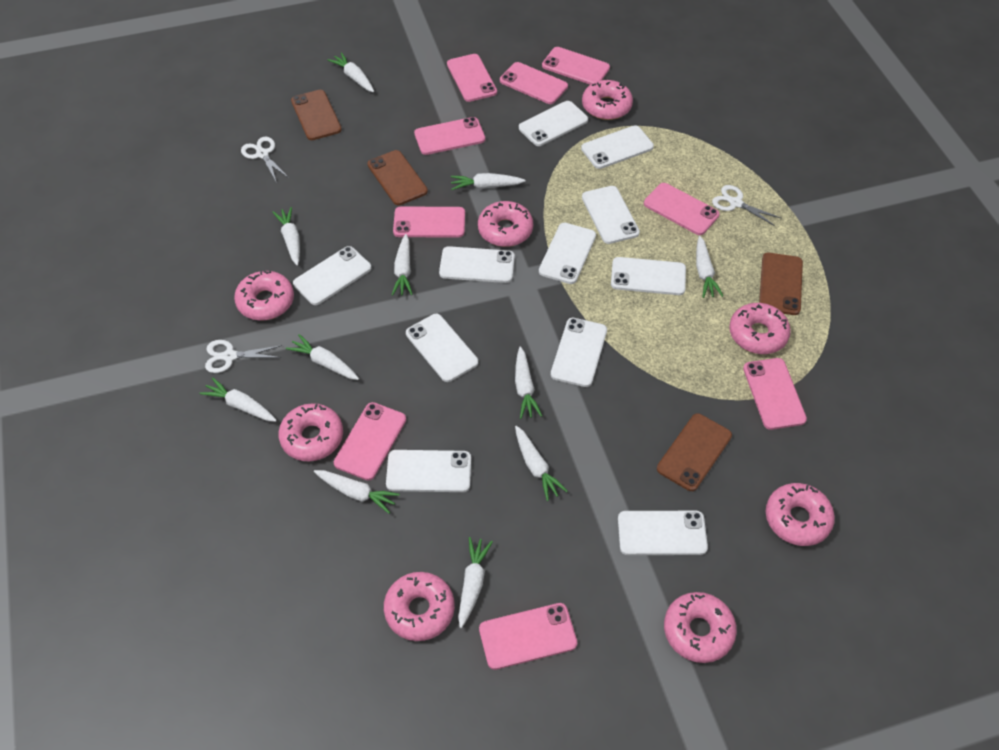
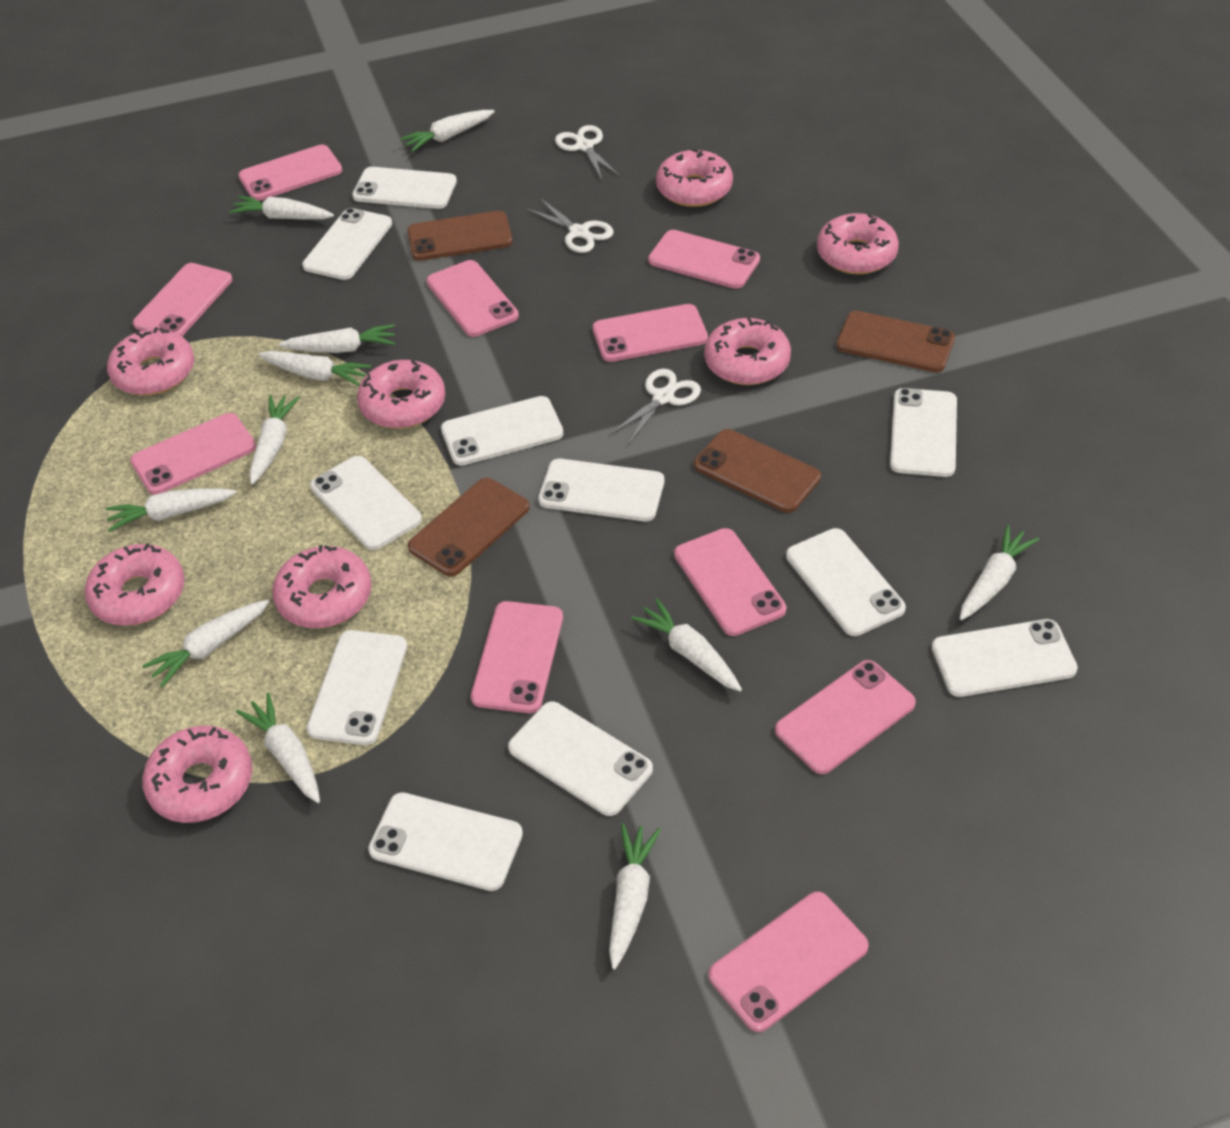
pink phone: 9 -> 10

